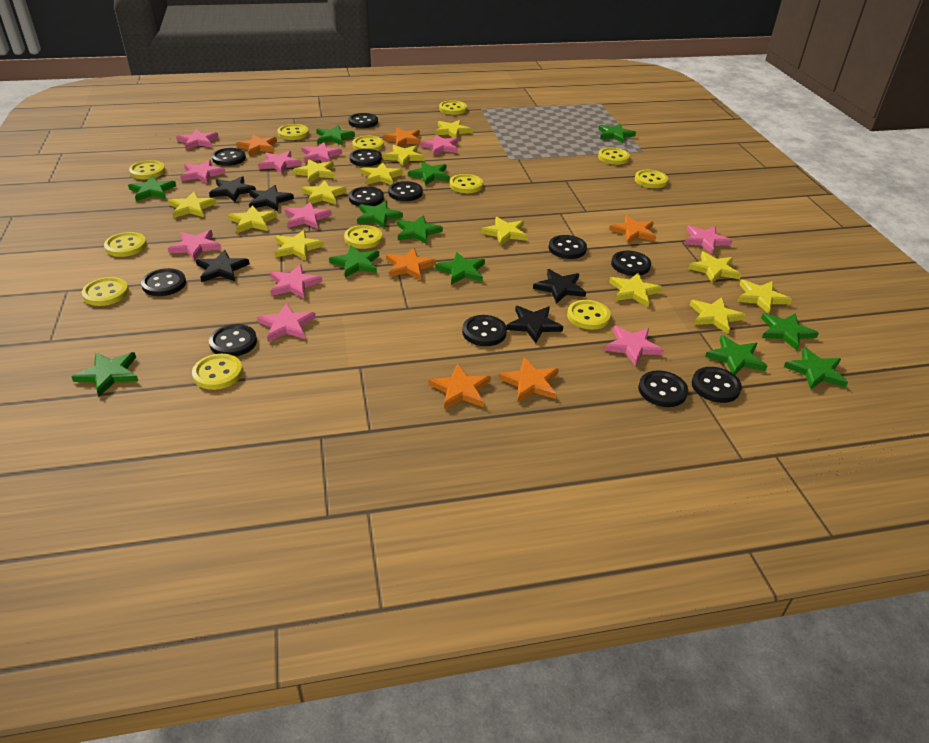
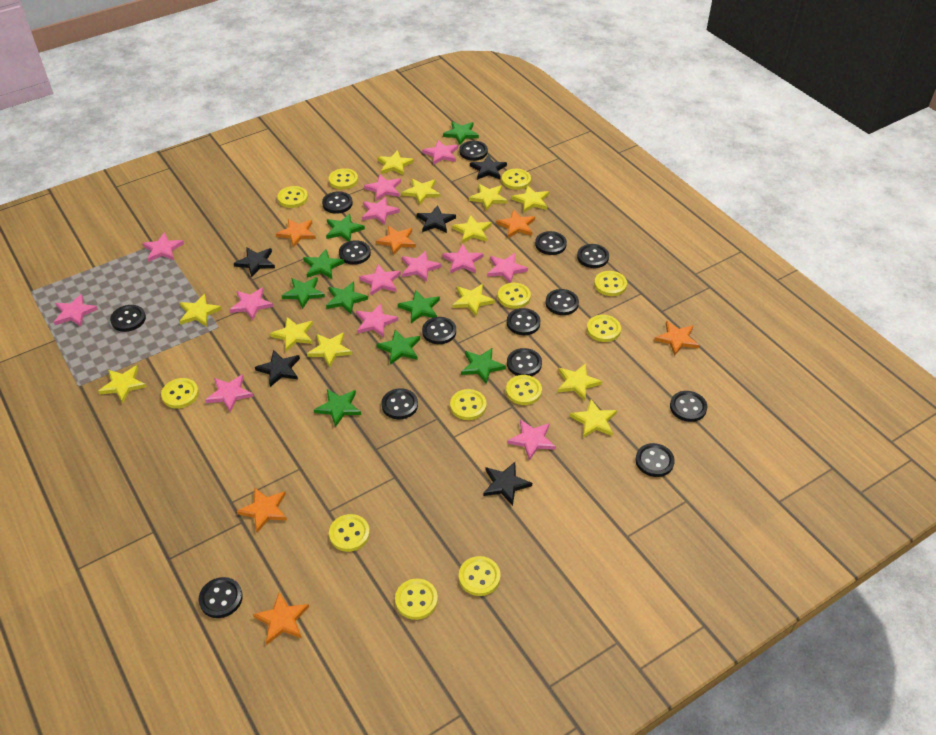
black button: 12 -> 14
green star: 12 -> 9
pink star: 11 -> 13
yellow star: 13 -> 12

